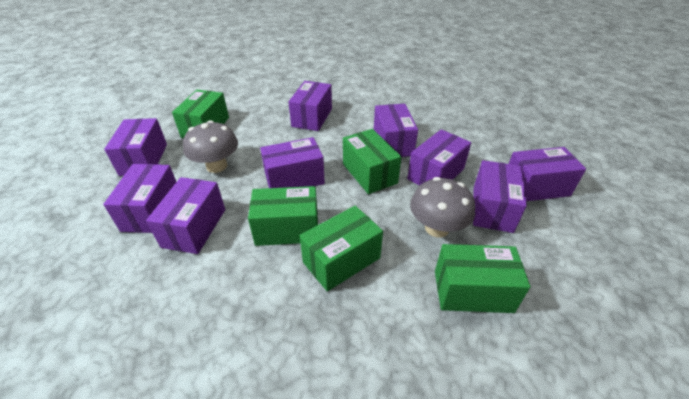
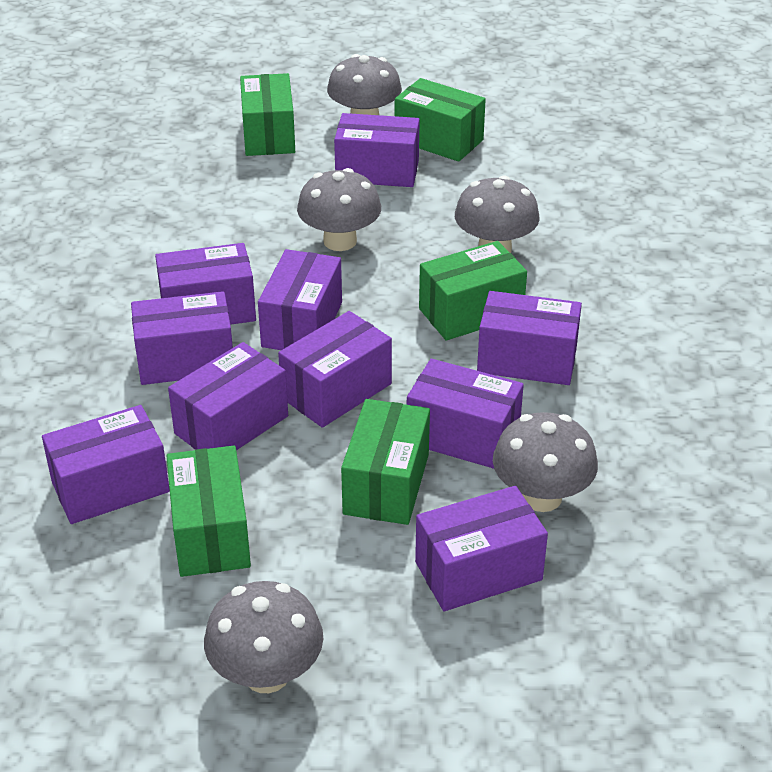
grey mushroom: 2 -> 5
purple box: 9 -> 10

